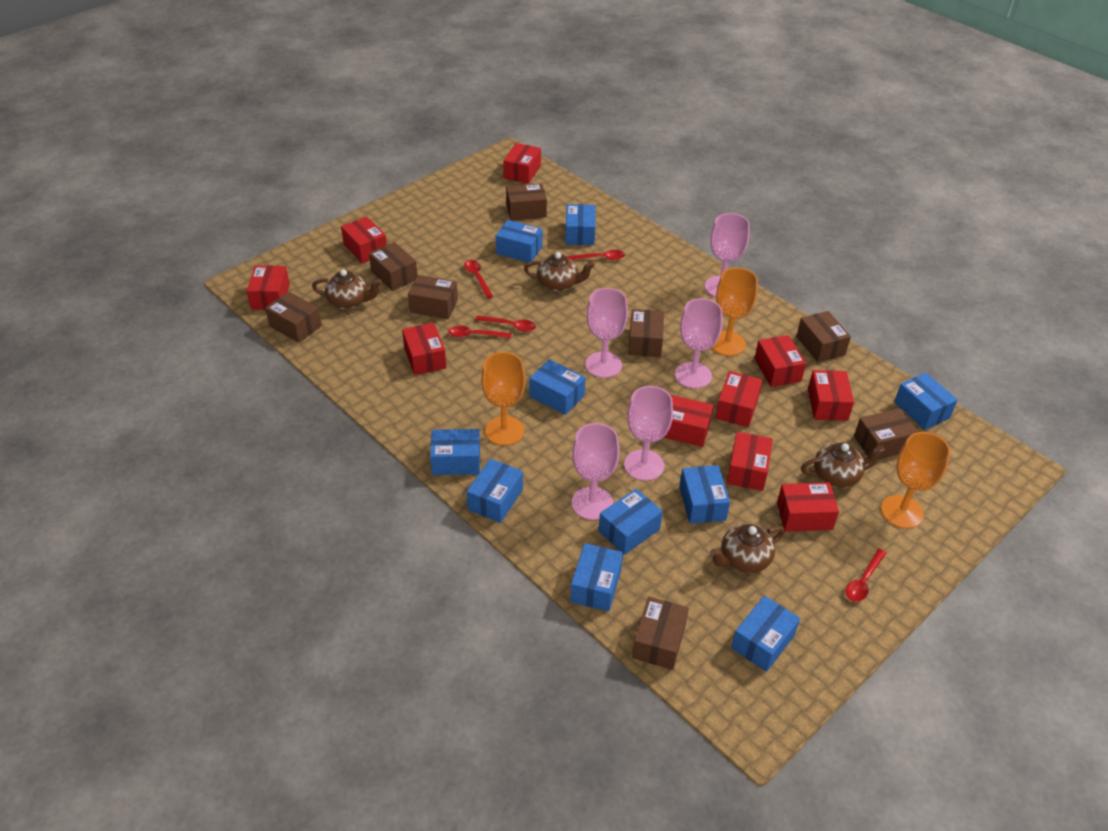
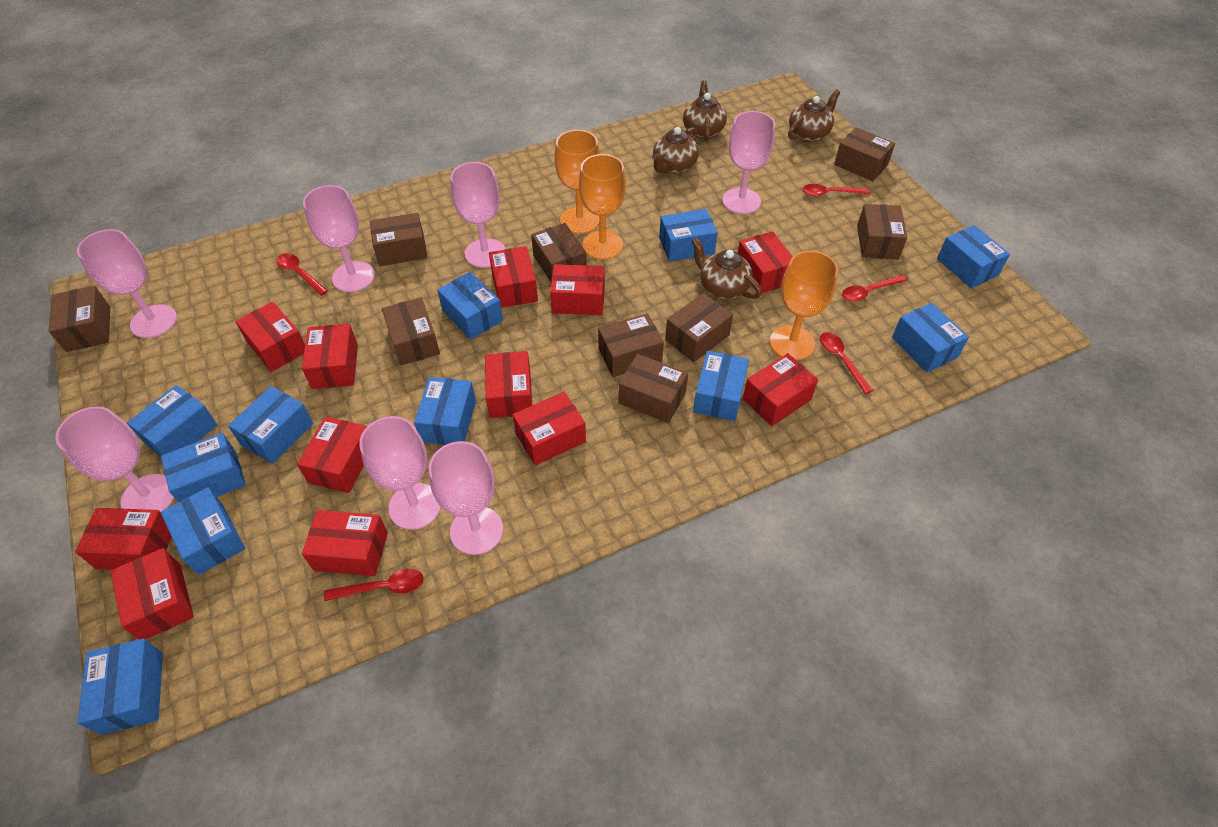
blue box: 10 -> 11
brown box: 8 -> 9
pink goblet: 5 -> 7
red box: 10 -> 12

